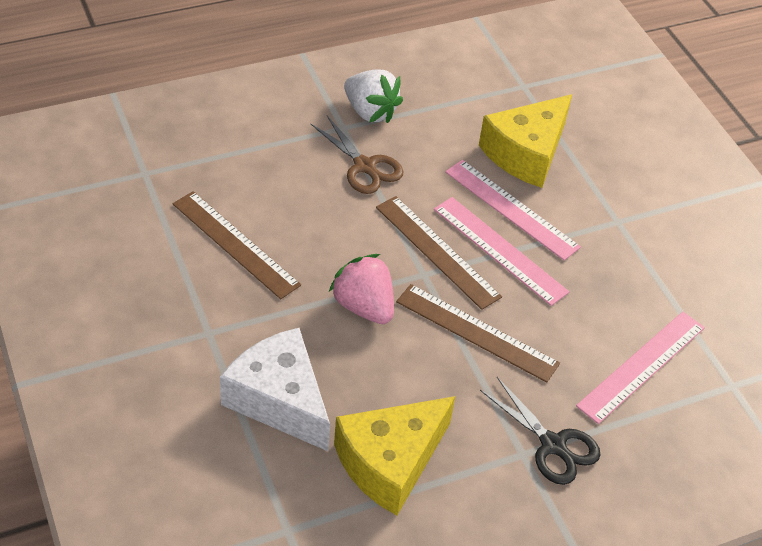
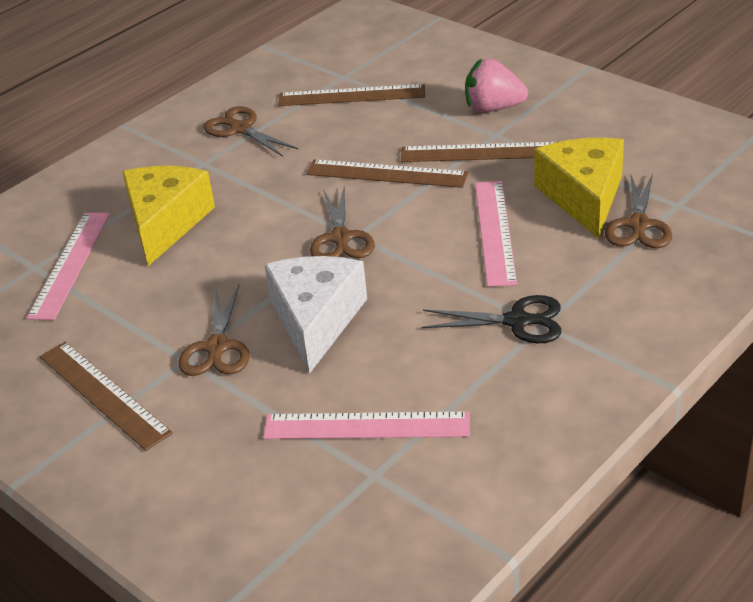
brown ruler: 3 -> 4
brown scissors: 1 -> 4
white strawberry: 1 -> 0

